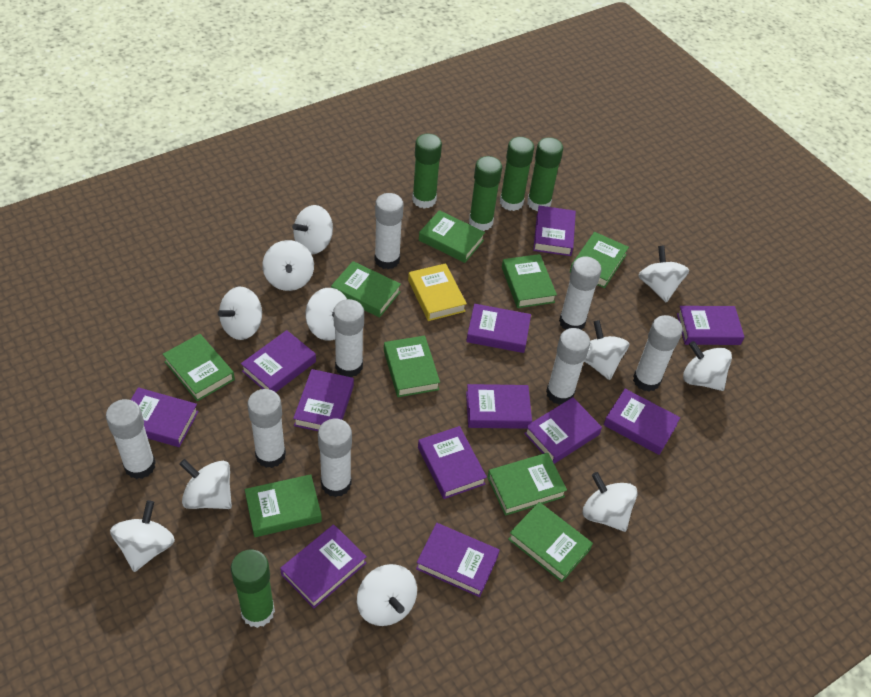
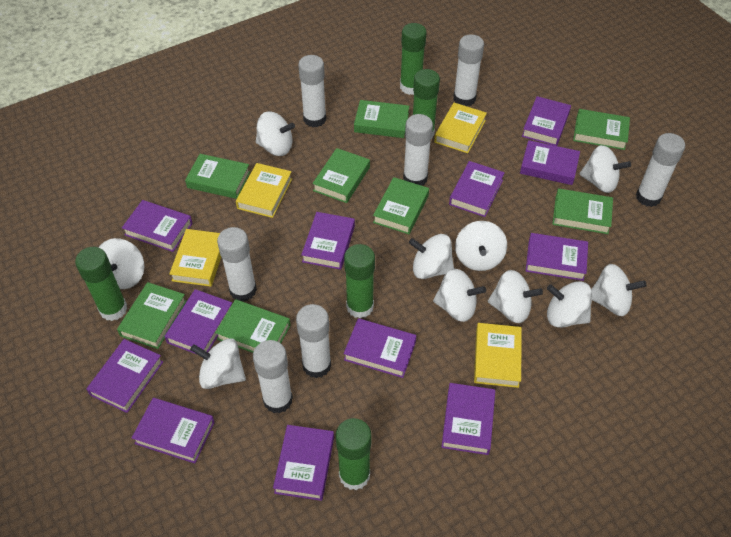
green book: 9 -> 8
white glue stick: 8 -> 7
white spinning top: 11 -> 10
yellow book: 1 -> 4

